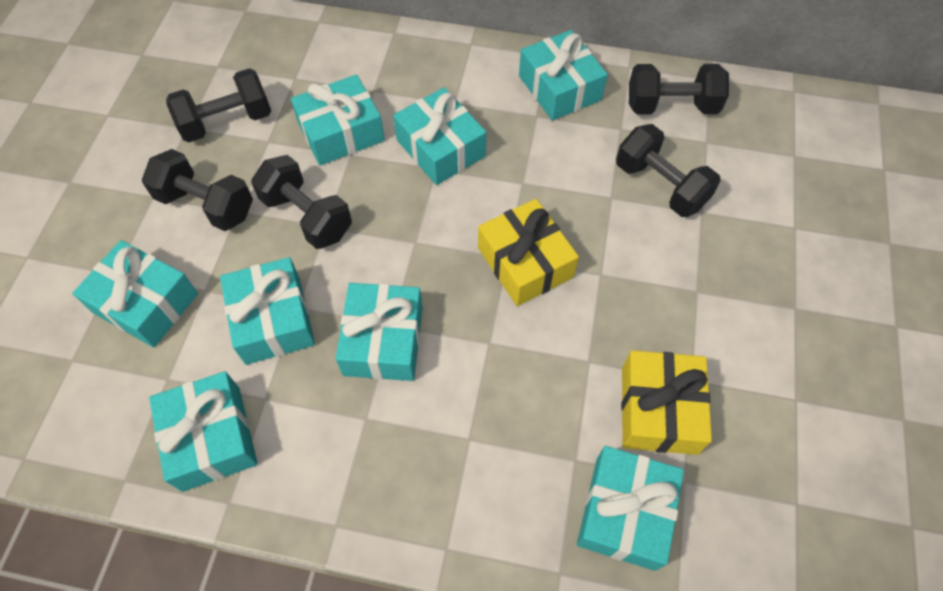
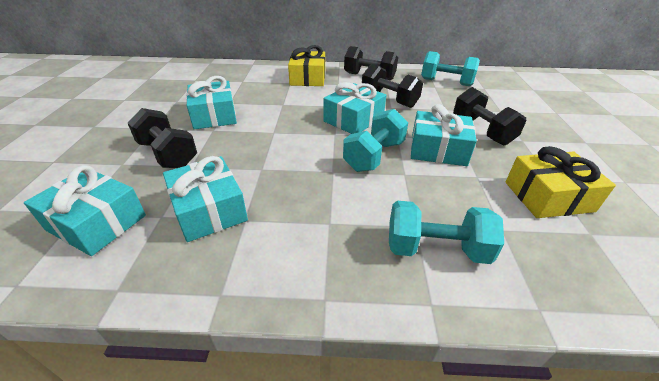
black dumbbell: 5 -> 4
turquoise dumbbell: 0 -> 3
turquoise gift: 8 -> 5

